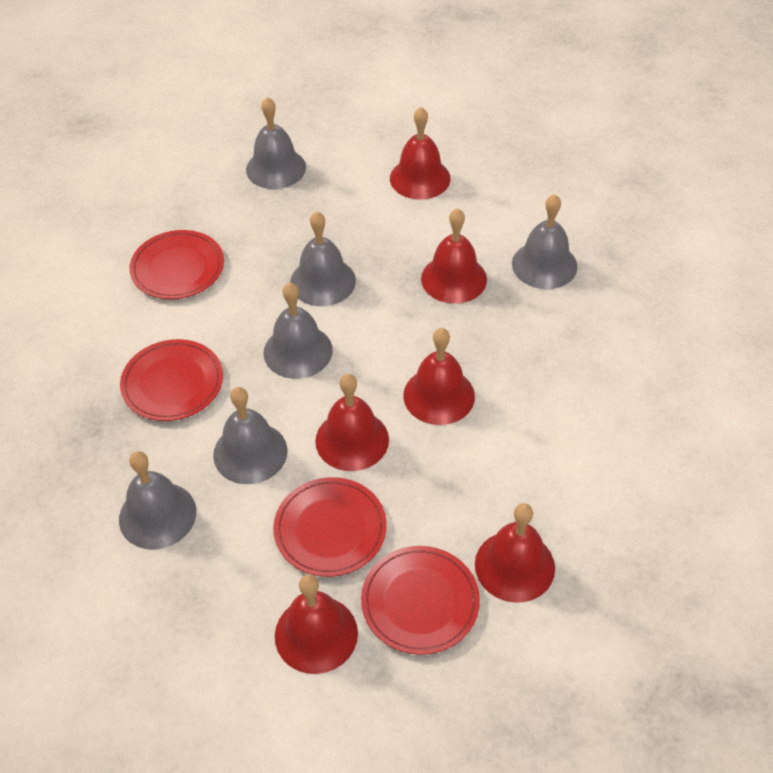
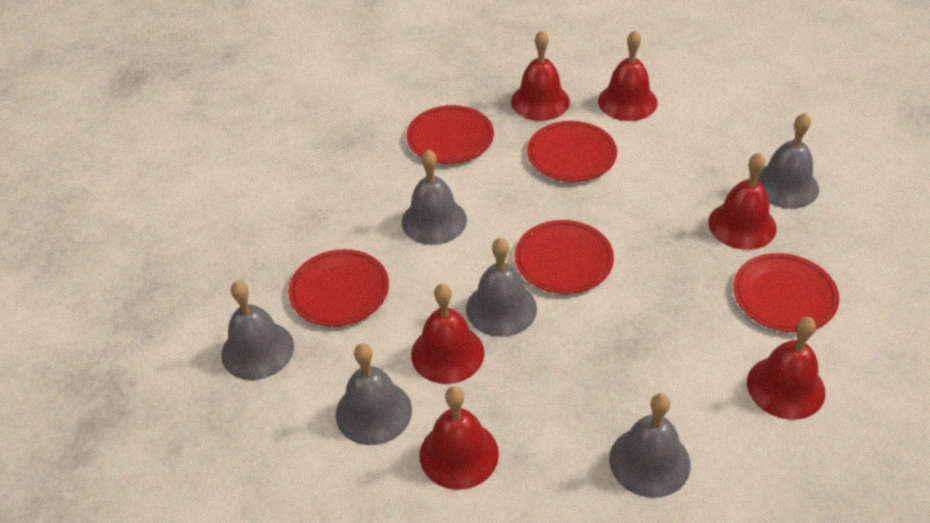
red plate: 4 -> 5

